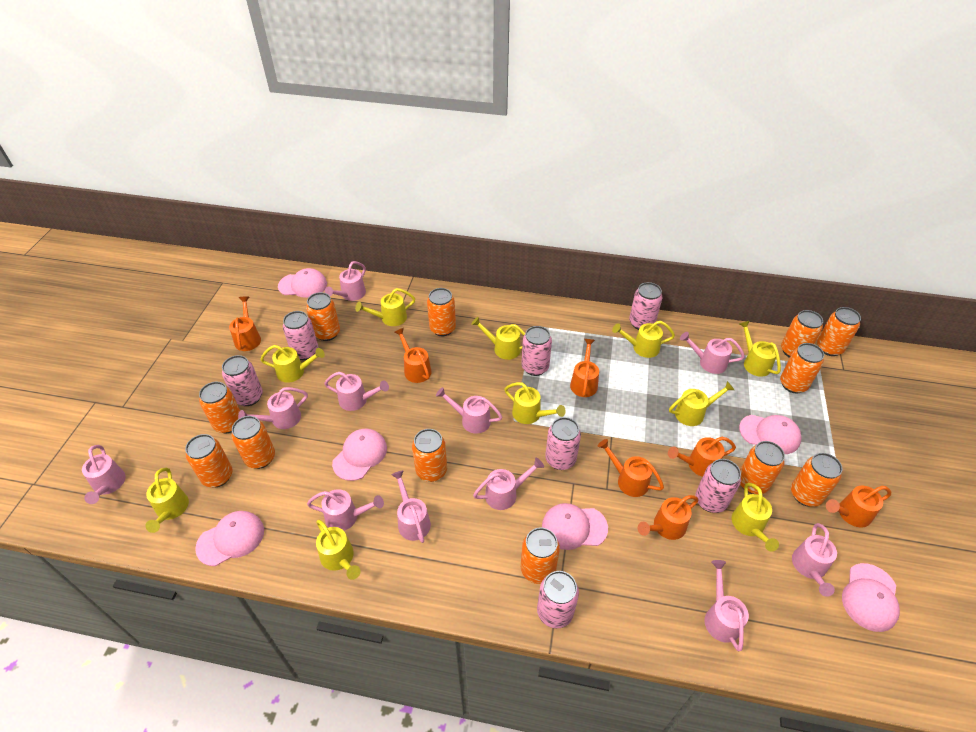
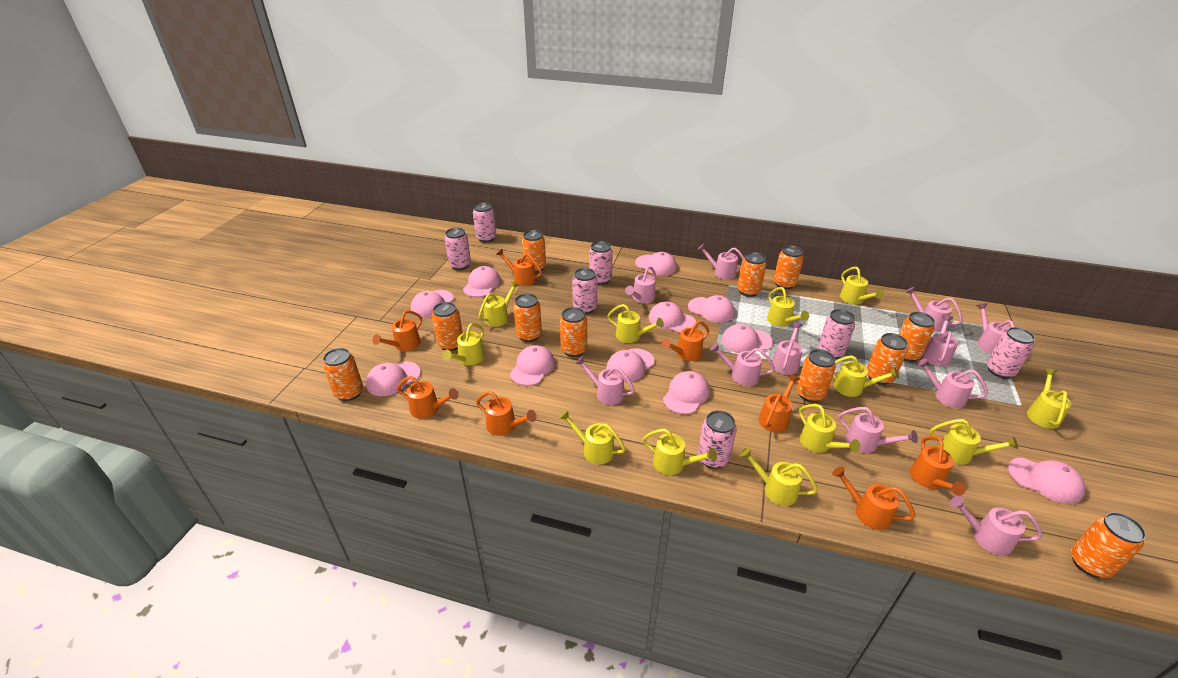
orange can: 12 -> 11
orange watering can: 7 -> 8
pink cap: 6 -> 11
yellow watering can: 10 -> 12

